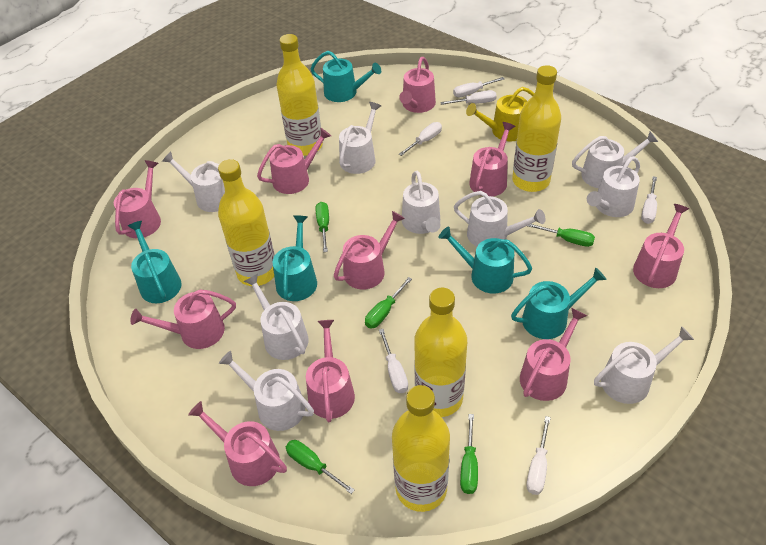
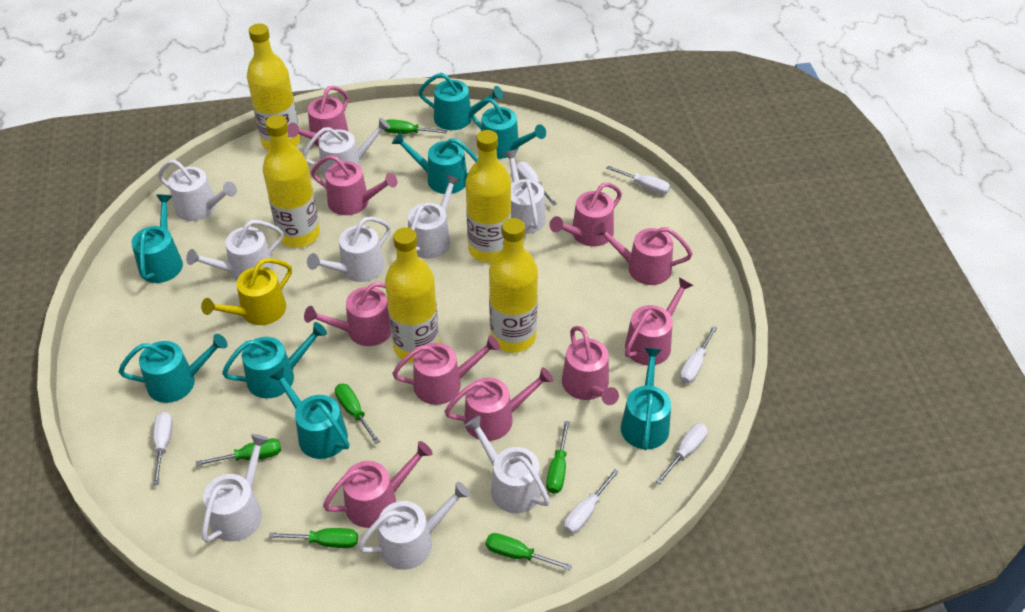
green screwdriver: 5 -> 6
turquoise watering can: 5 -> 8

